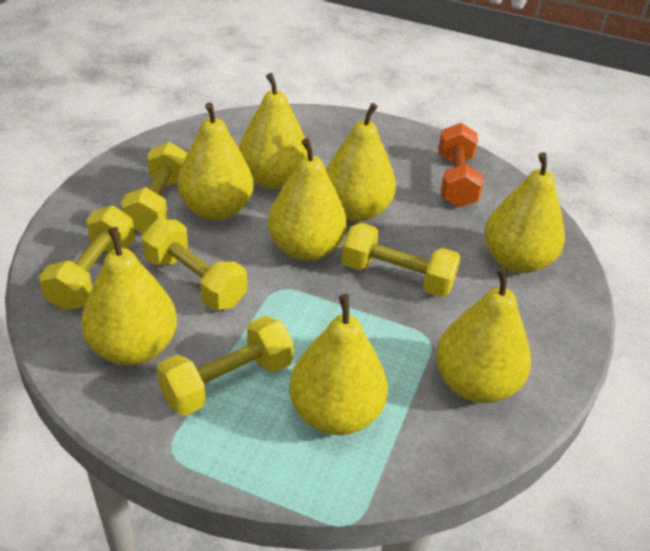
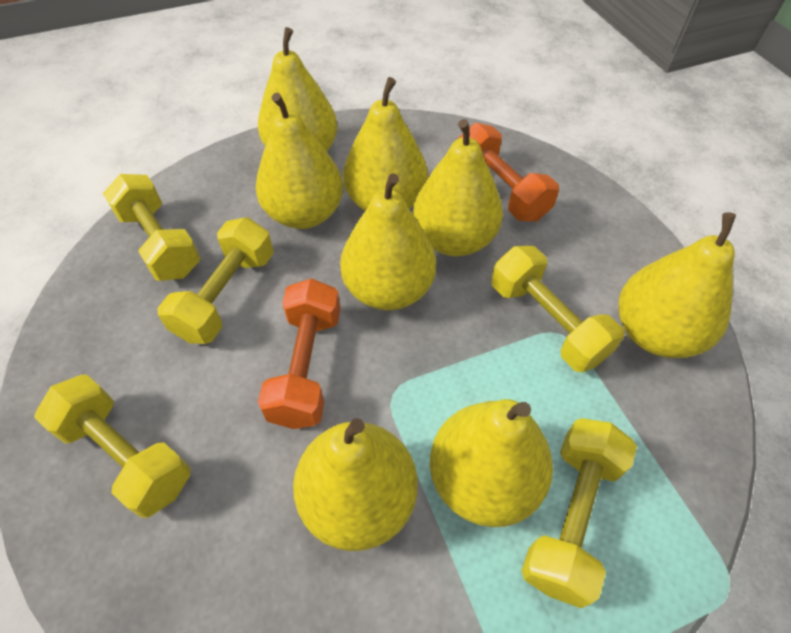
orange dumbbell: 1 -> 2

